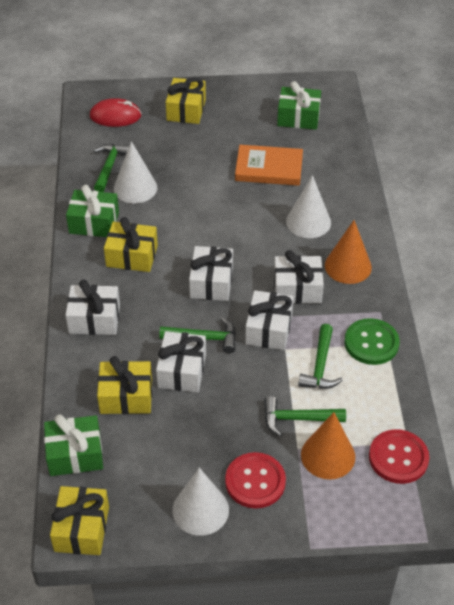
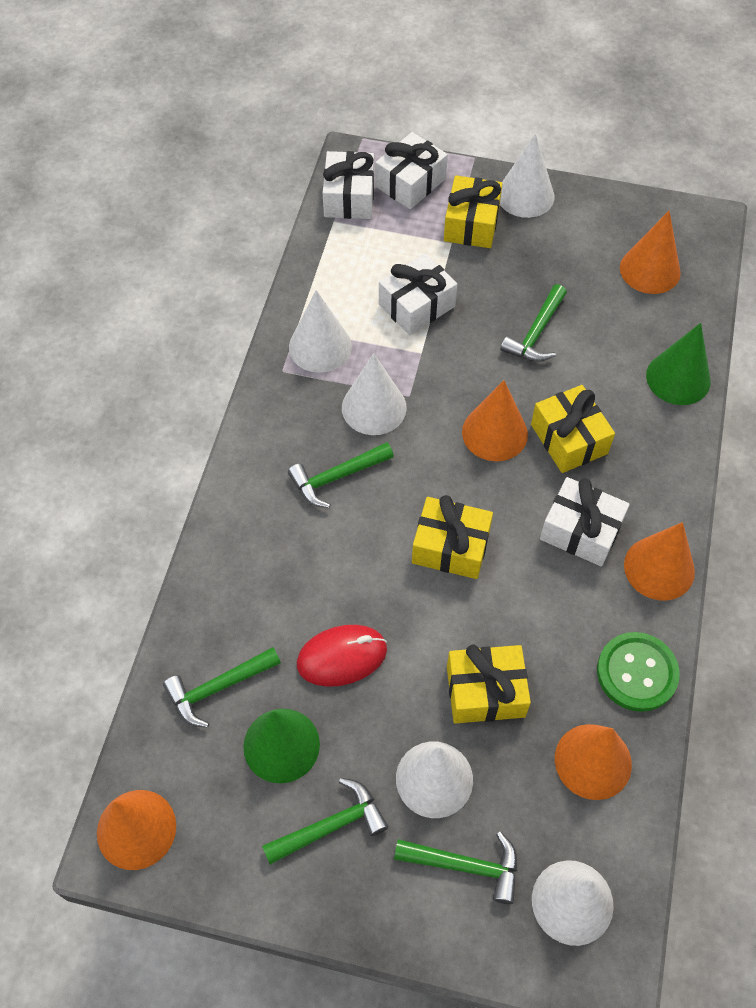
green cone: 0 -> 2
green gift: 3 -> 0
green hammer: 4 -> 5
orange book: 1 -> 0
orange cone: 2 -> 5
red button: 2 -> 0
white cone: 3 -> 5
white gift: 5 -> 4

